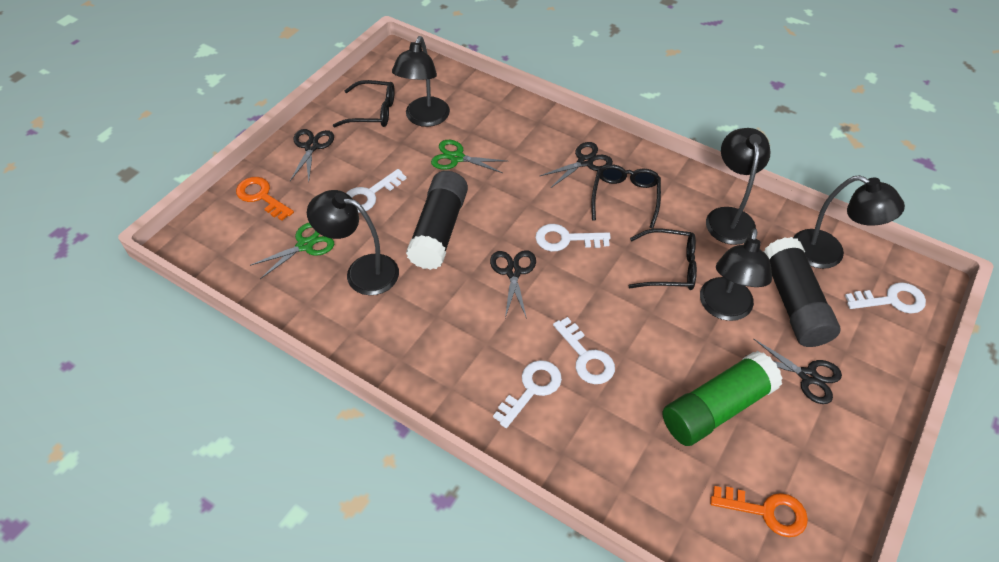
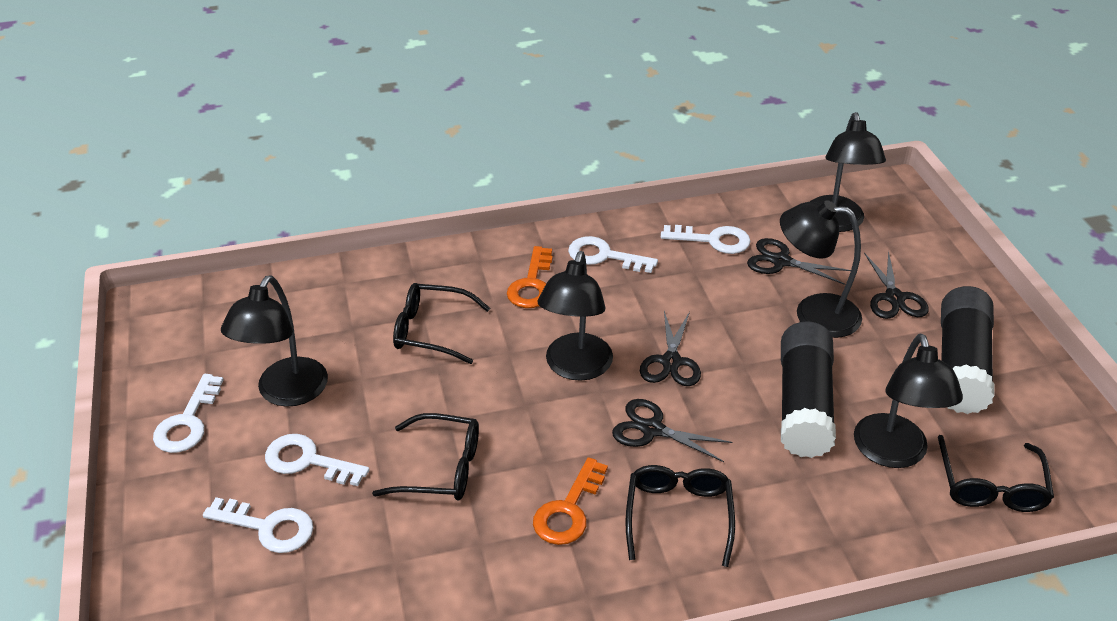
black glasses: 3 -> 4
green glue stick: 1 -> 0
green scissors: 2 -> 0

